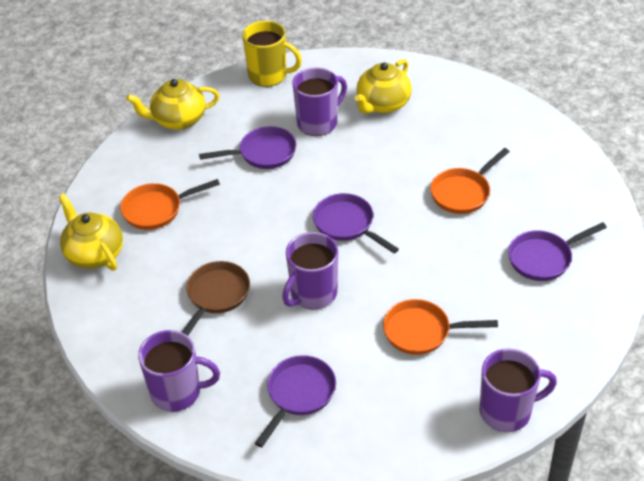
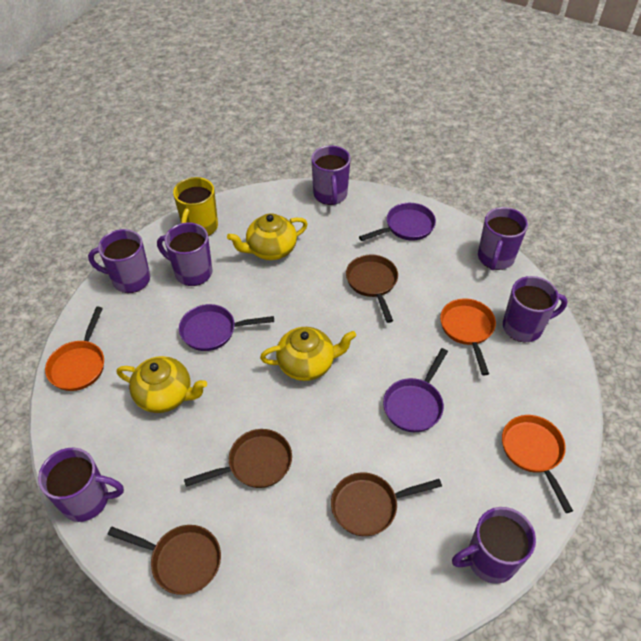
brown pan: 1 -> 4
purple mug: 4 -> 7
purple pan: 4 -> 3

